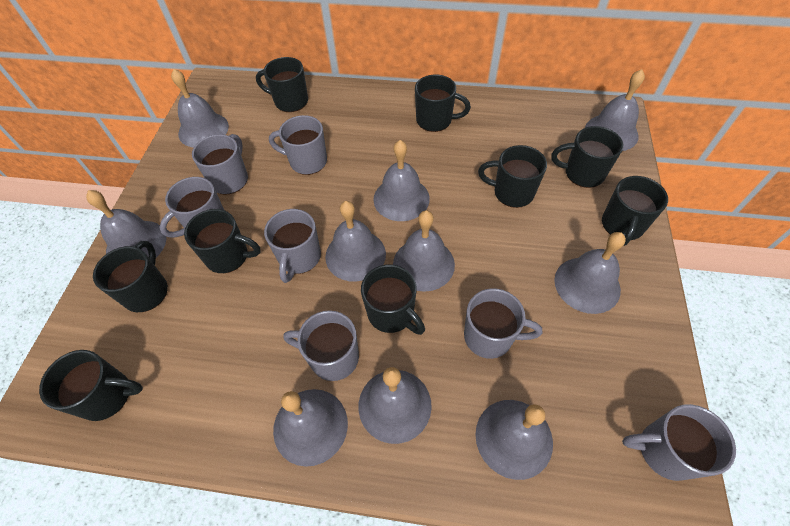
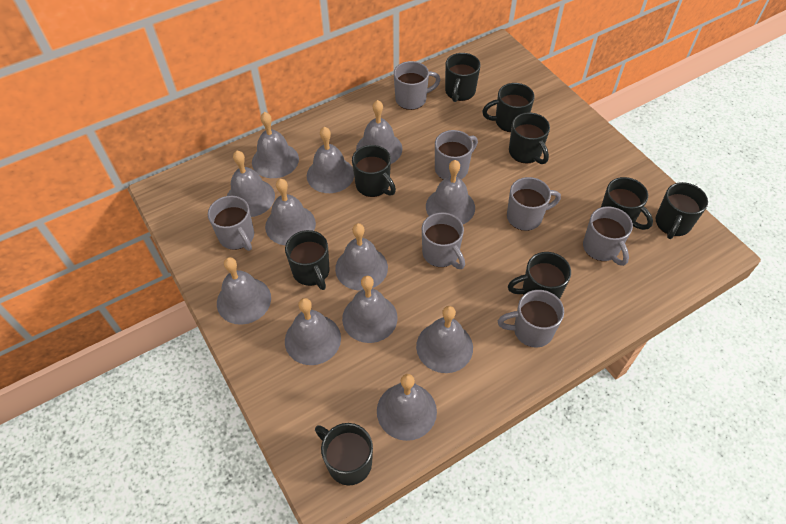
grey bell: 10 -> 12

